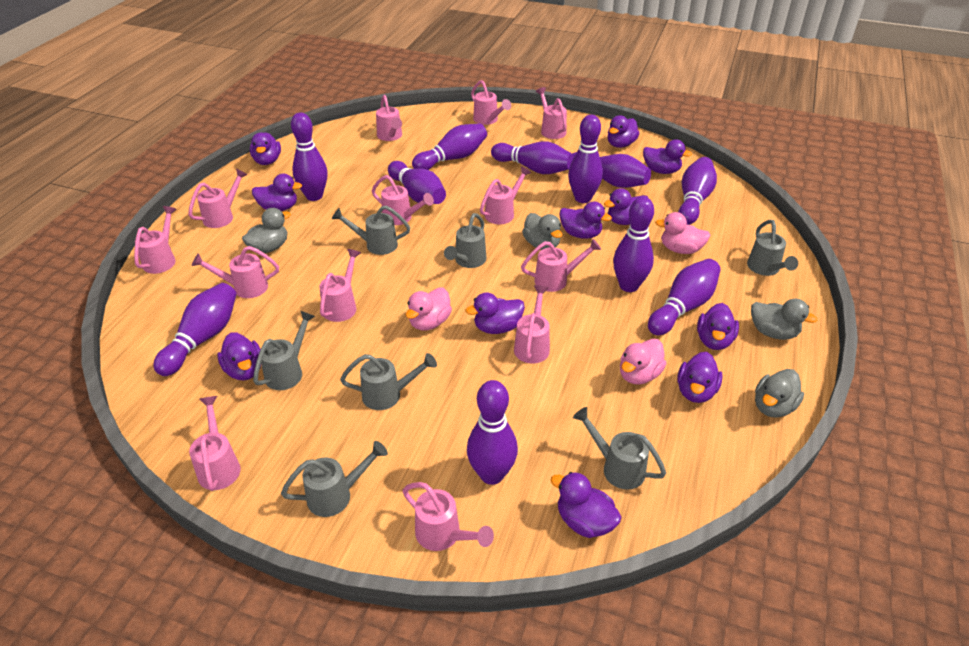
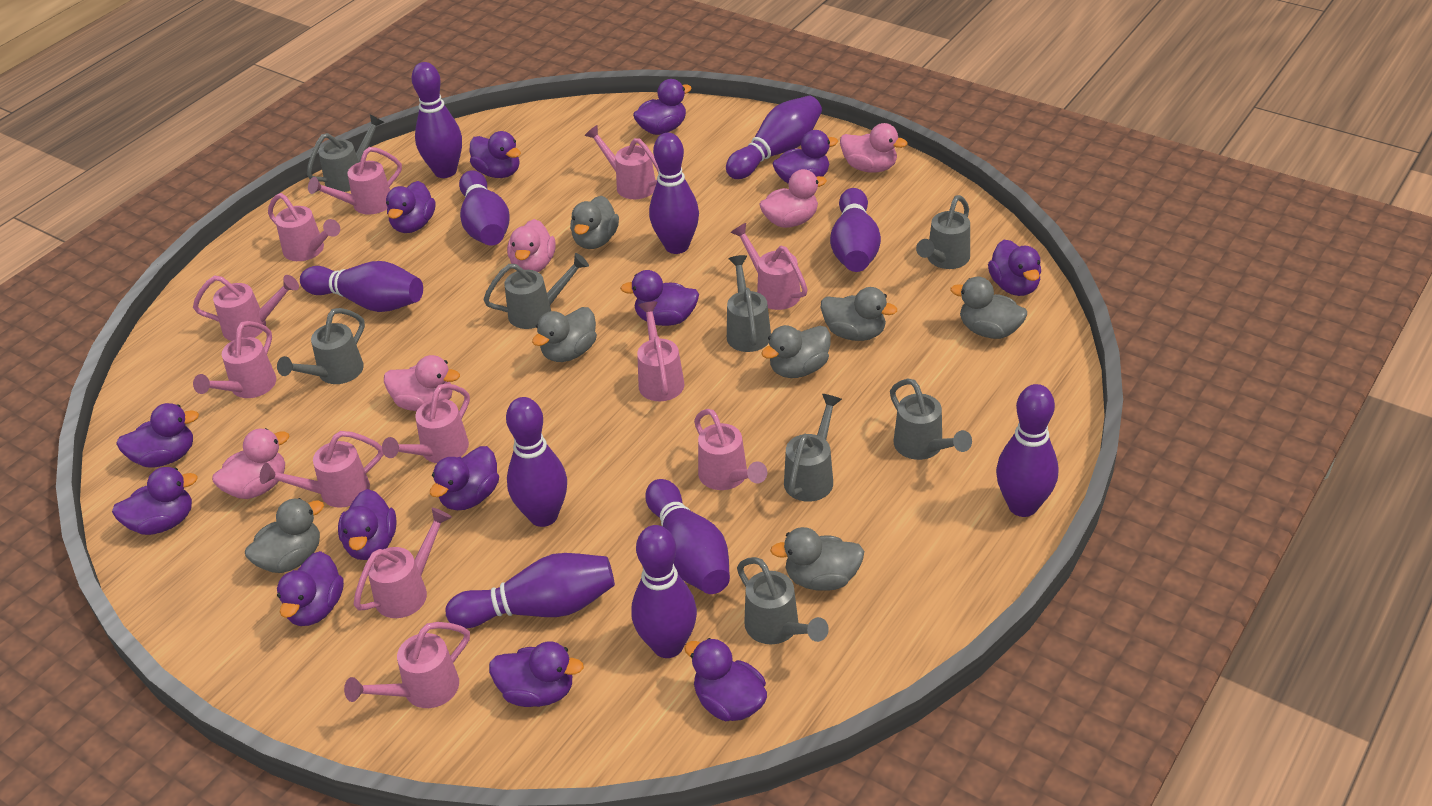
grey duck: 4 -> 7
grey watering can: 7 -> 8
pink duck: 3 -> 5
pink watering can: 13 -> 12
purple duck: 11 -> 13

